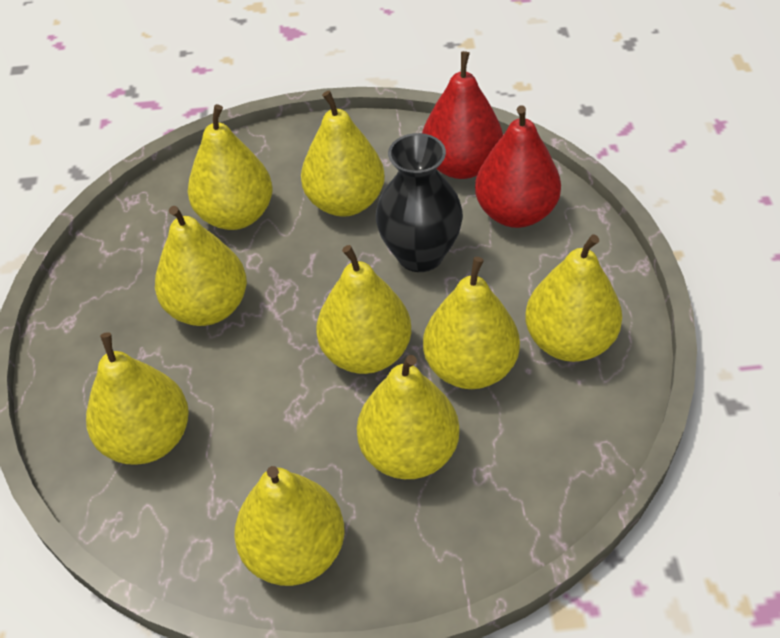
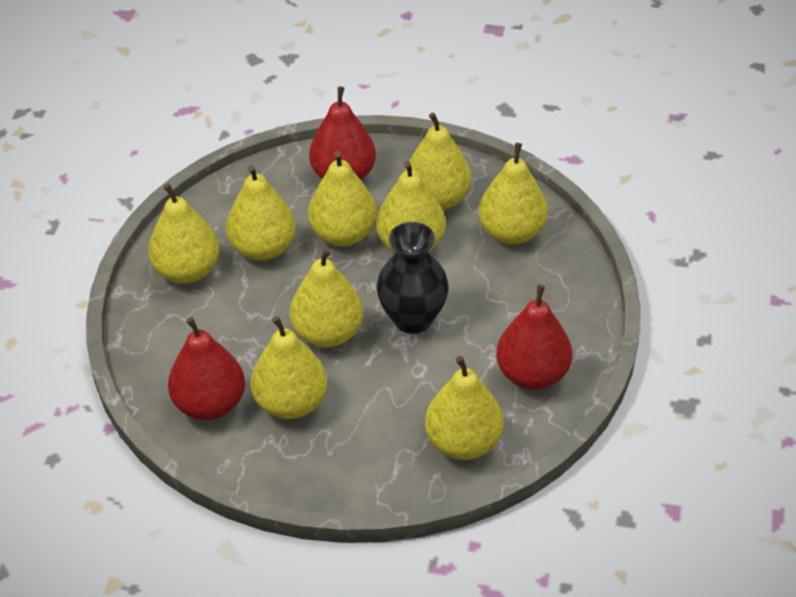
red pear: 2 -> 3

